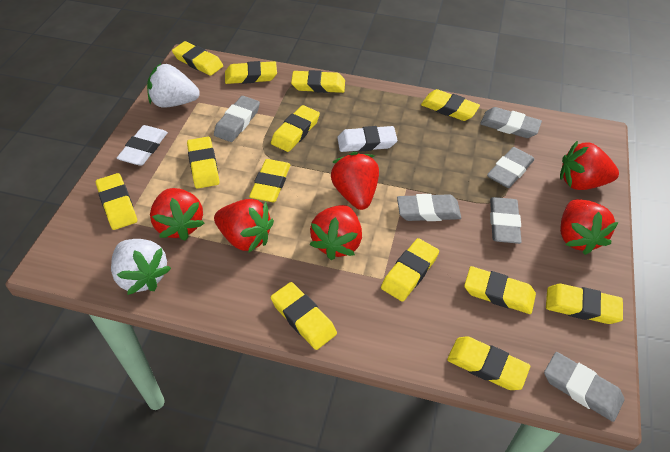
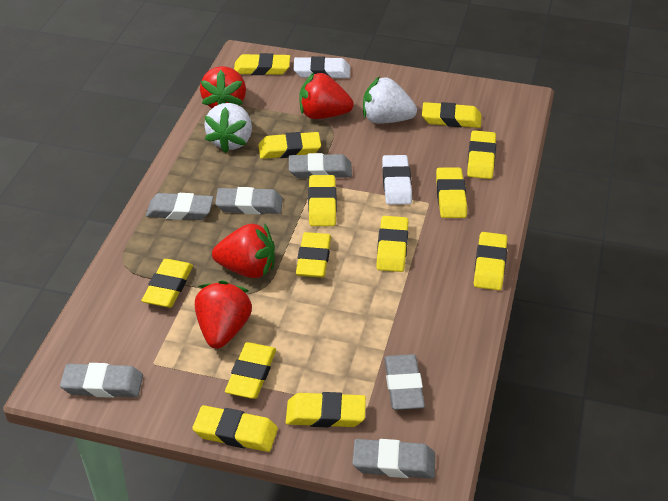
red strawberry: 6 -> 4

